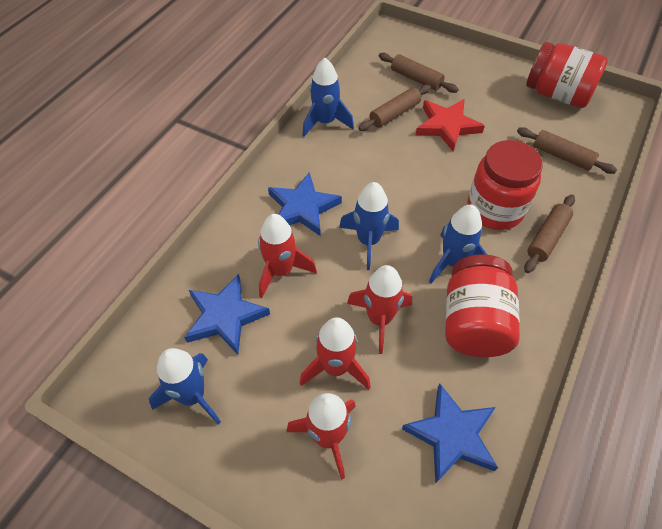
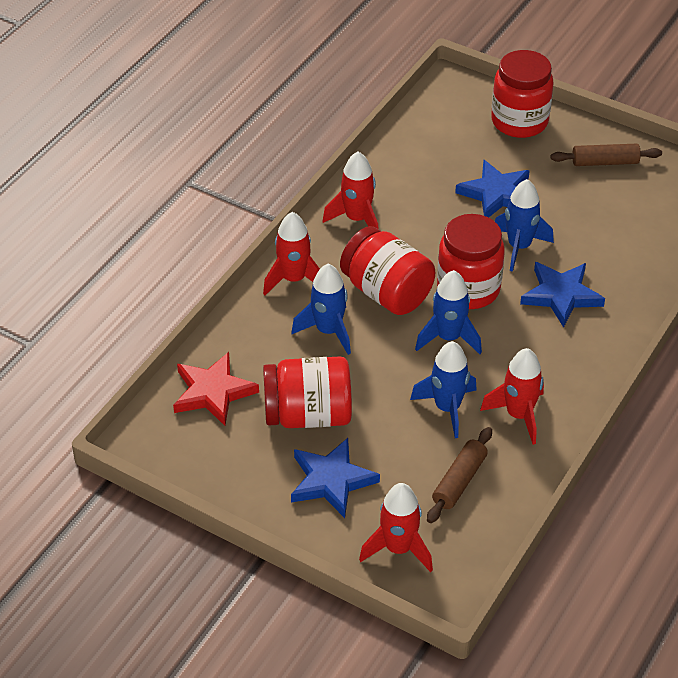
brown rolling pin: 4 -> 2
red jar: 3 -> 4

